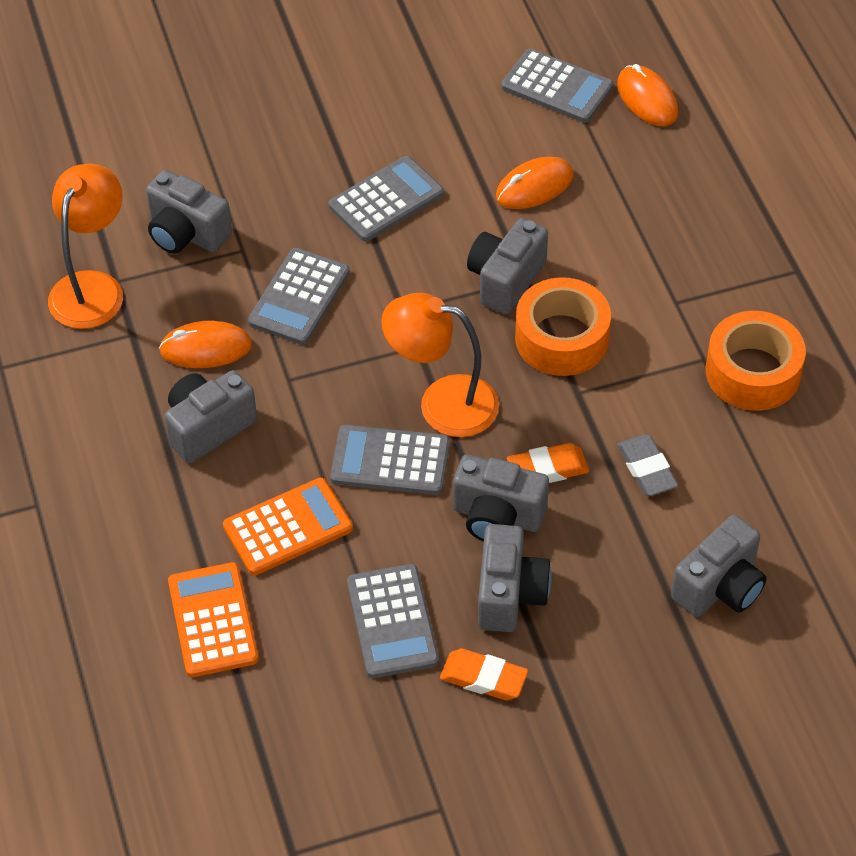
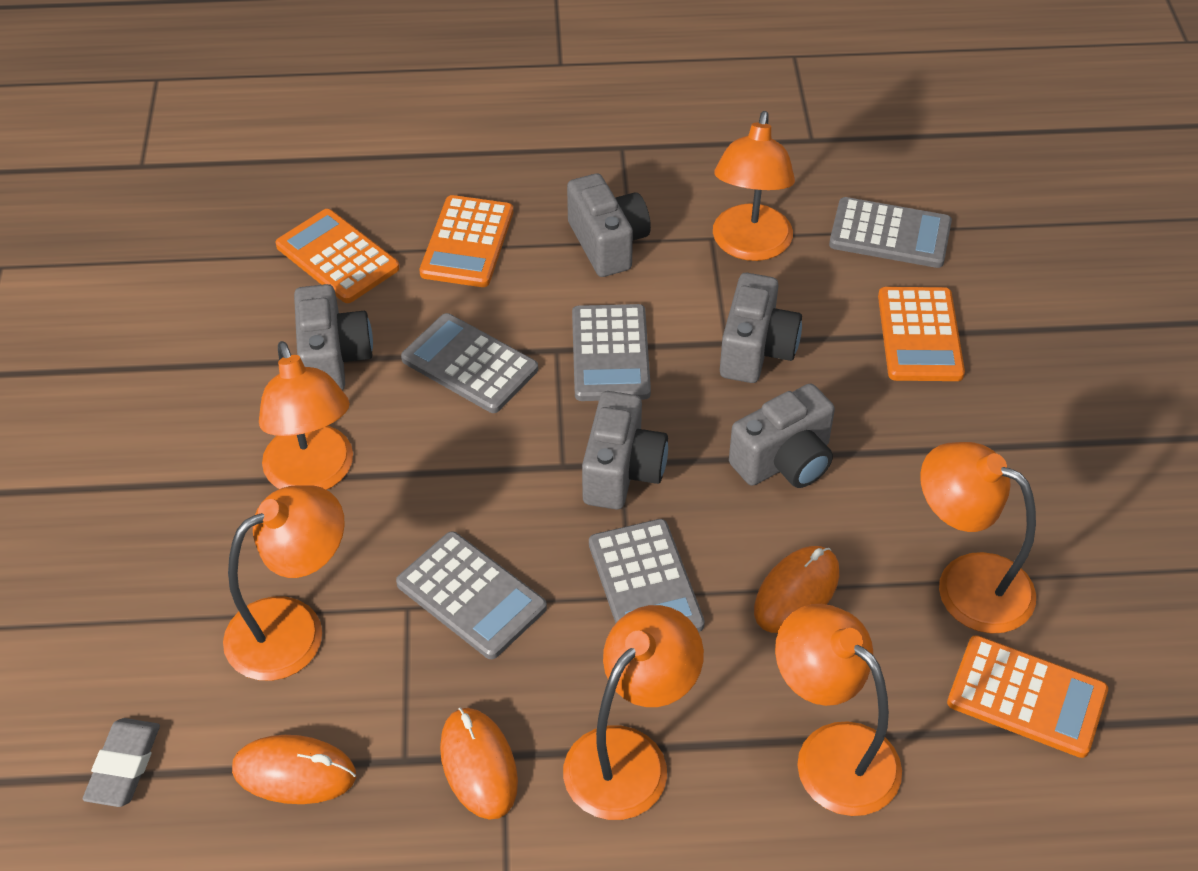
grey camera: 6 -> 5
orange calculator: 2 -> 4
orange eraser: 2 -> 0
orange lamp: 2 -> 6
orange tape: 2 -> 0

